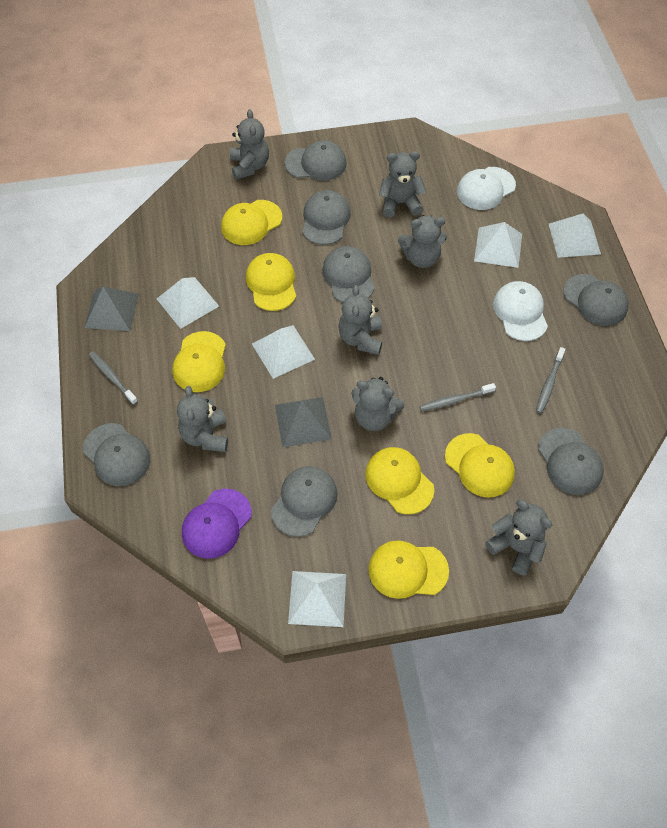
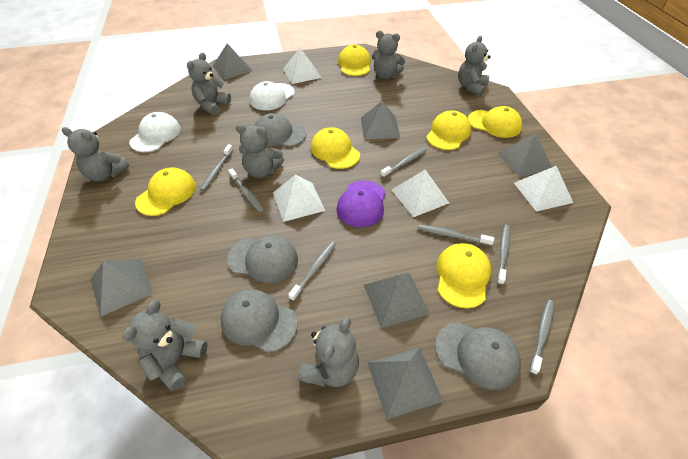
grey cap: 7 -> 4
grey pyramid: 2 -> 6
grey toothbrush: 3 -> 7
white pyramid: 5 -> 4

